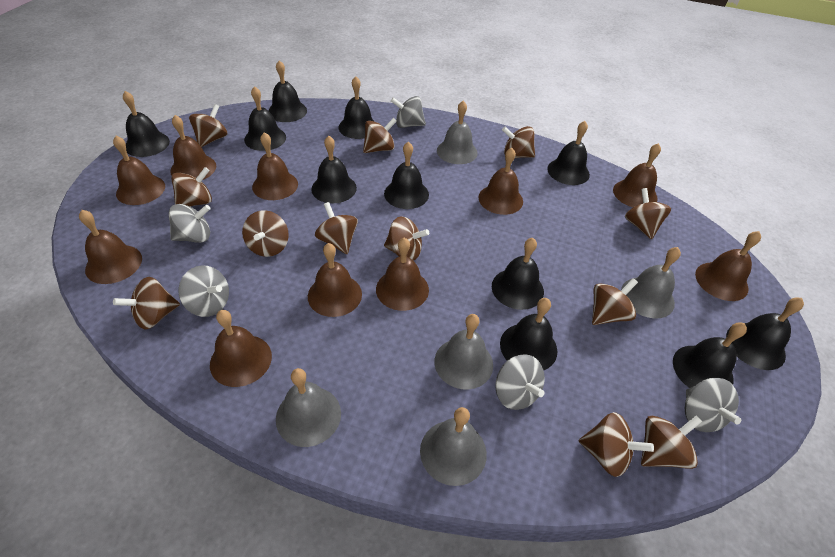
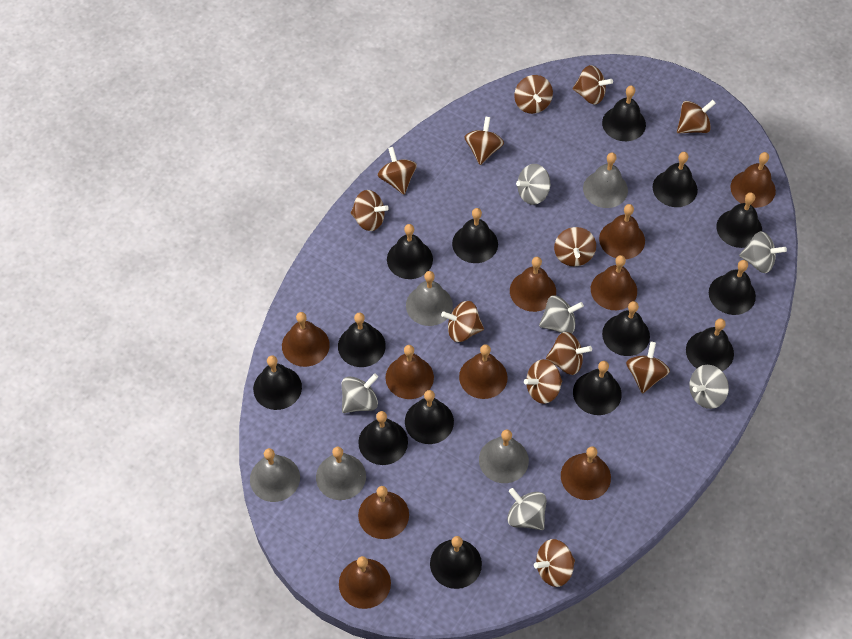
black bell: 11 -> 14
grey spinning top: 5 -> 6

